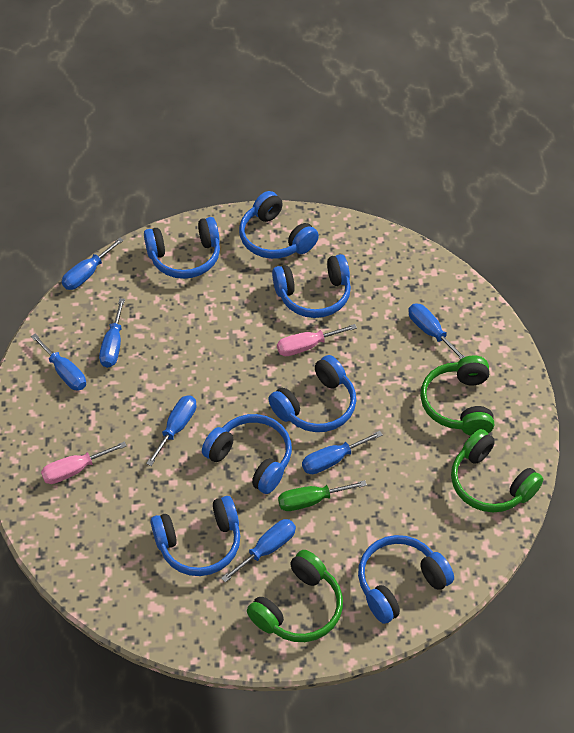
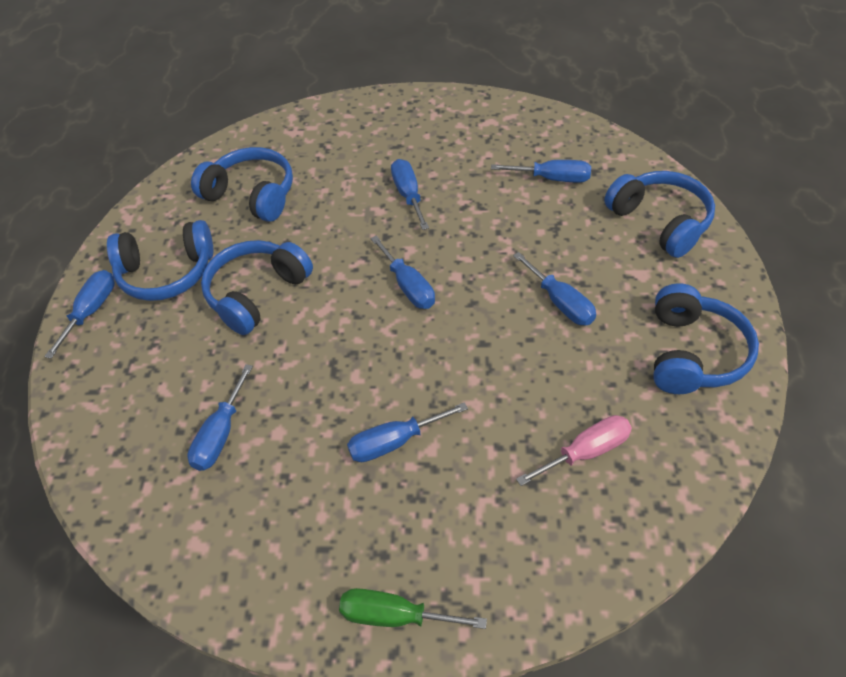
blue headphones: 7 -> 5
green headphones: 3 -> 0
pink screwdriver: 2 -> 1

